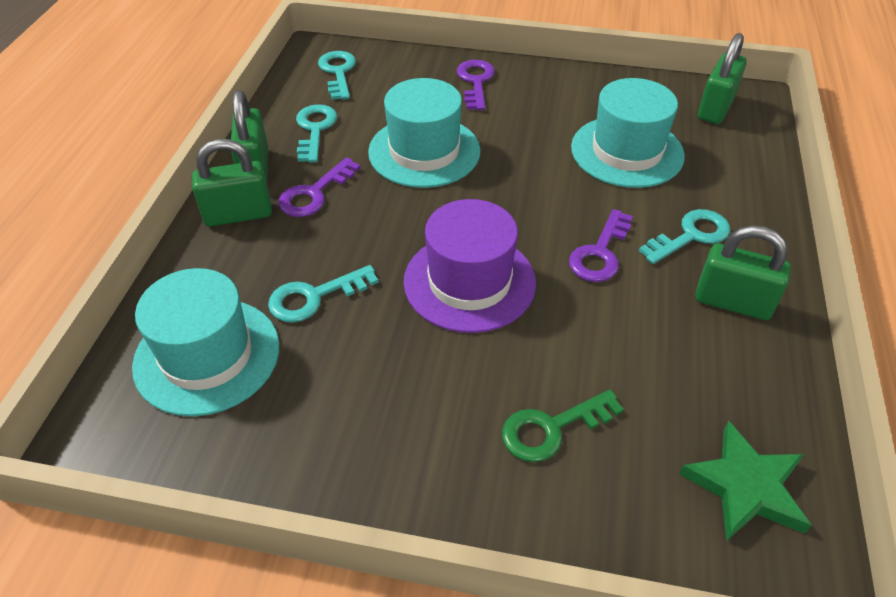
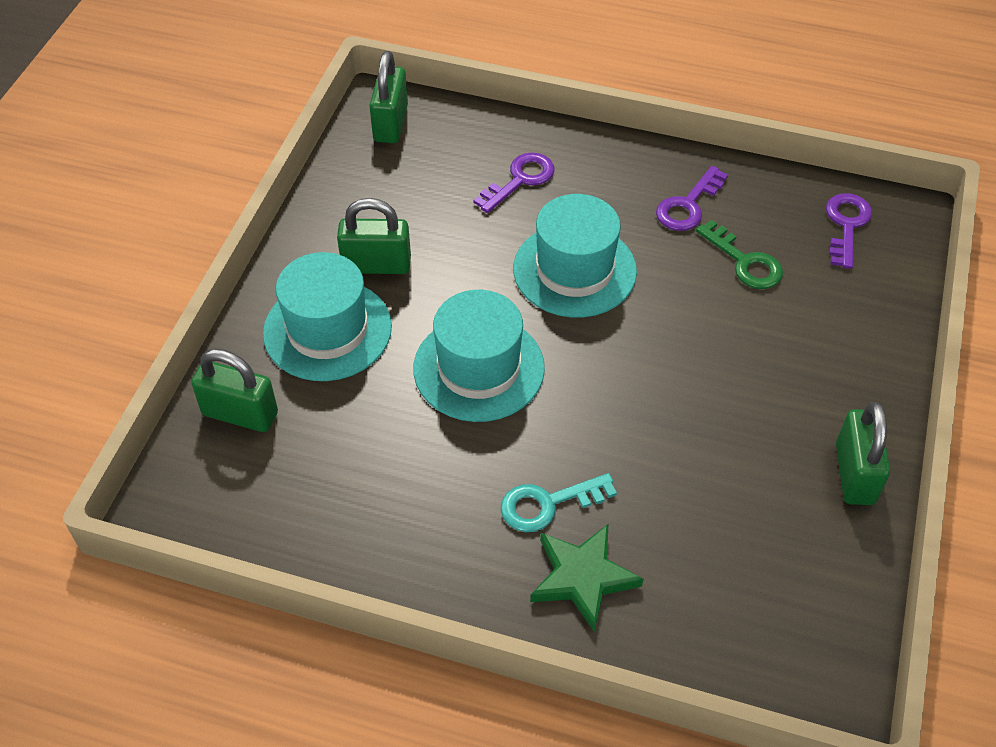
purple hat: 1 -> 0
turquoise key: 4 -> 1

